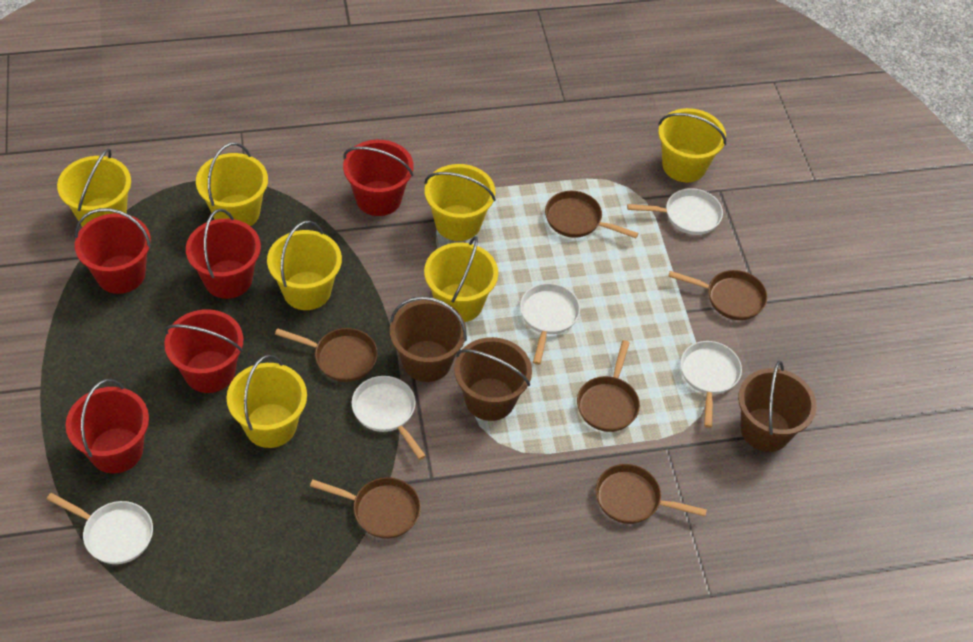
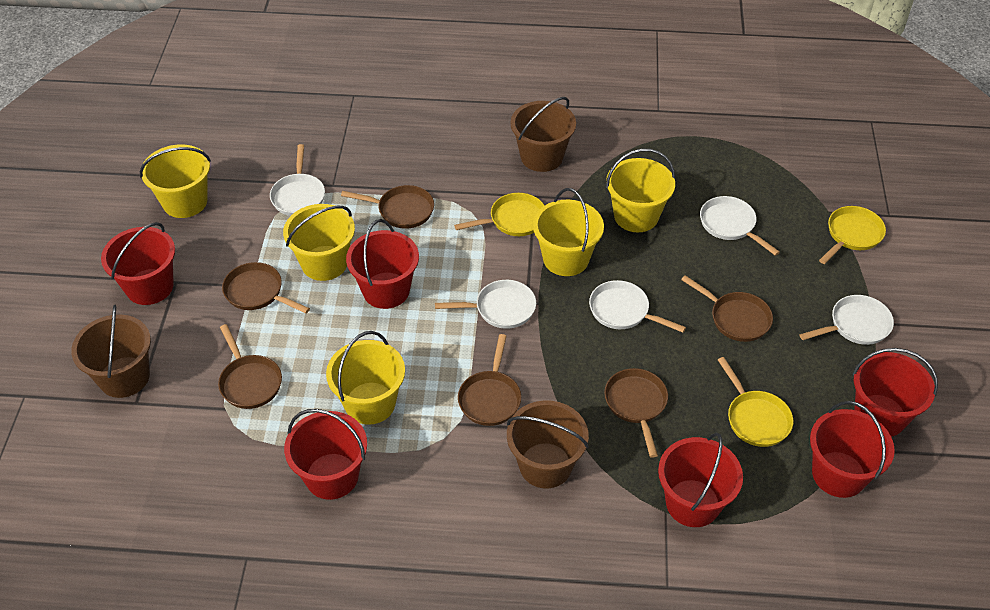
red bucket: 5 -> 6
yellow bucket: 7 -> 5
yellow pan: 0 -> 3

